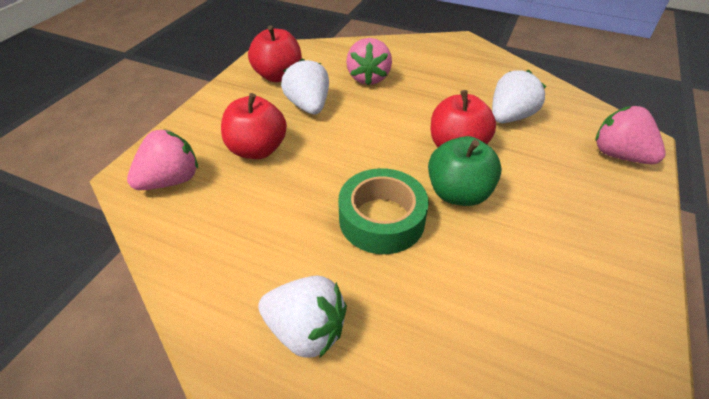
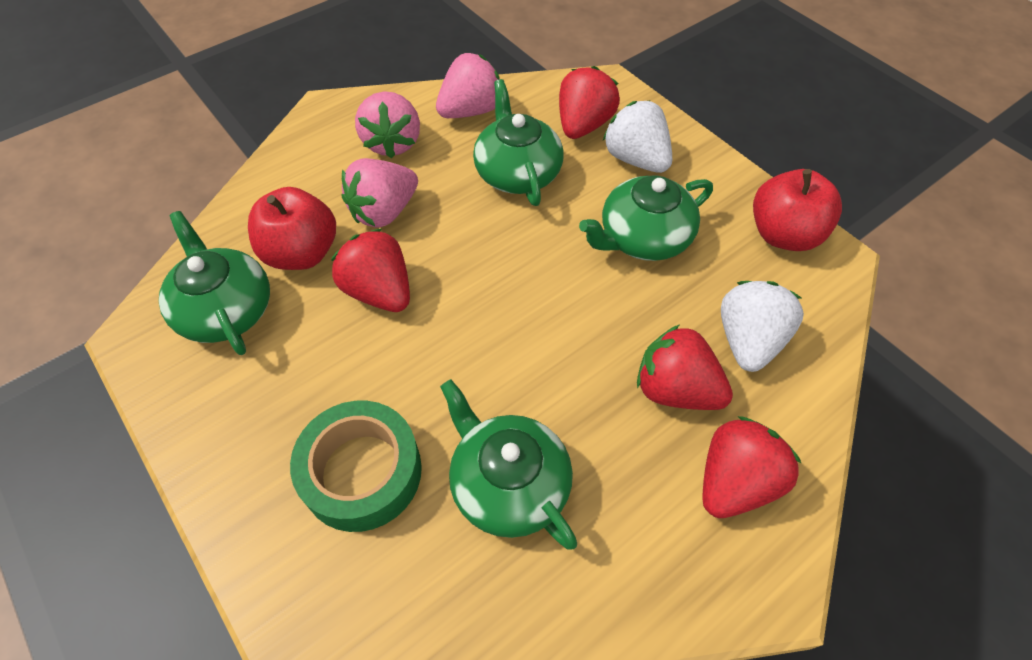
green apple: 1 -> 0
green teapot: 0 -> 4
red apple: 3 -> 2
red strawberry: 0 -> 4
white strawberry: 3 -> 2

